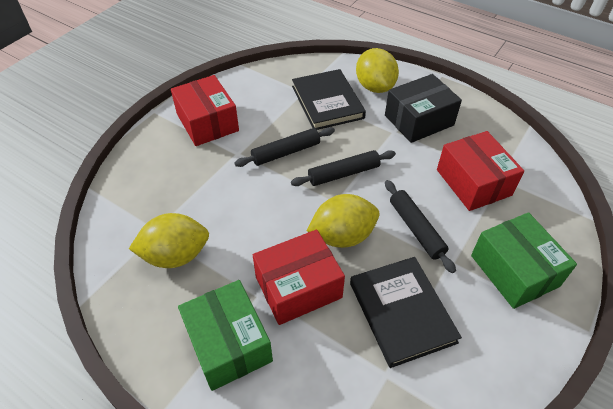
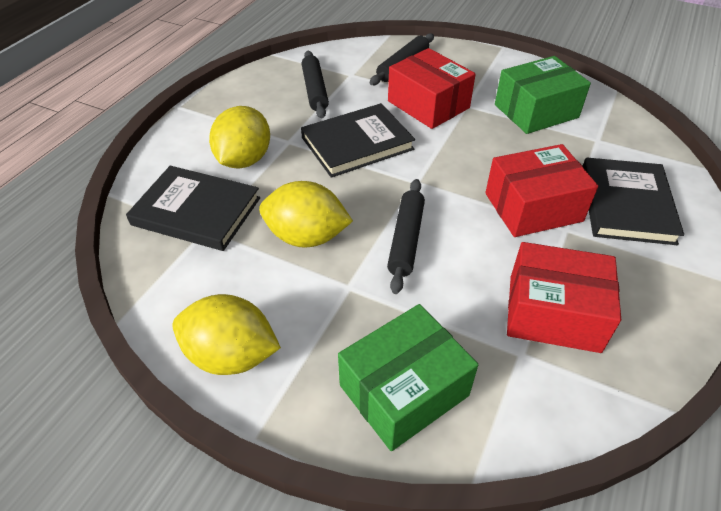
black book: 2 -> 3
black box: 1 -> 0

